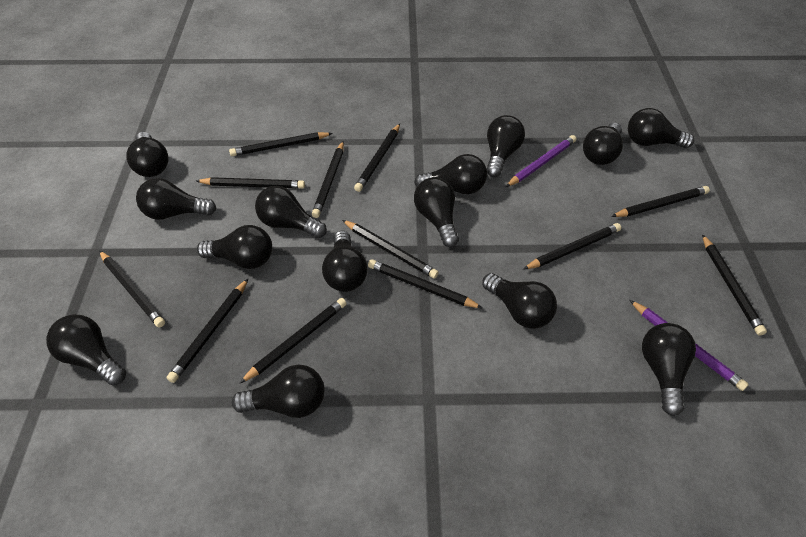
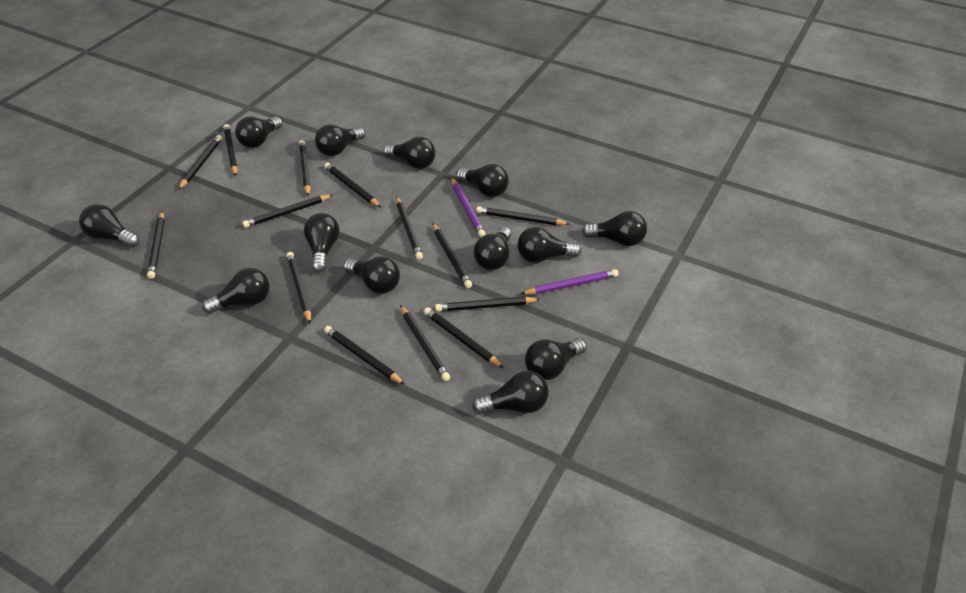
black light bulb: 14 -> 13
black pencil: 12 -> 14

